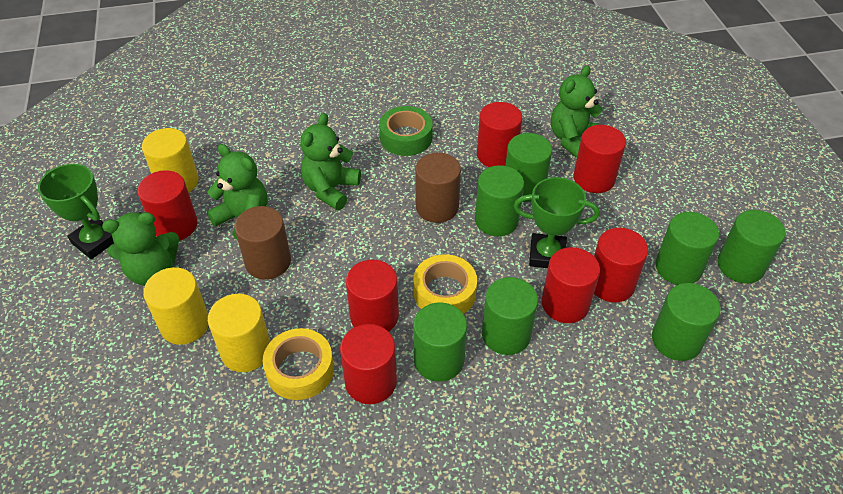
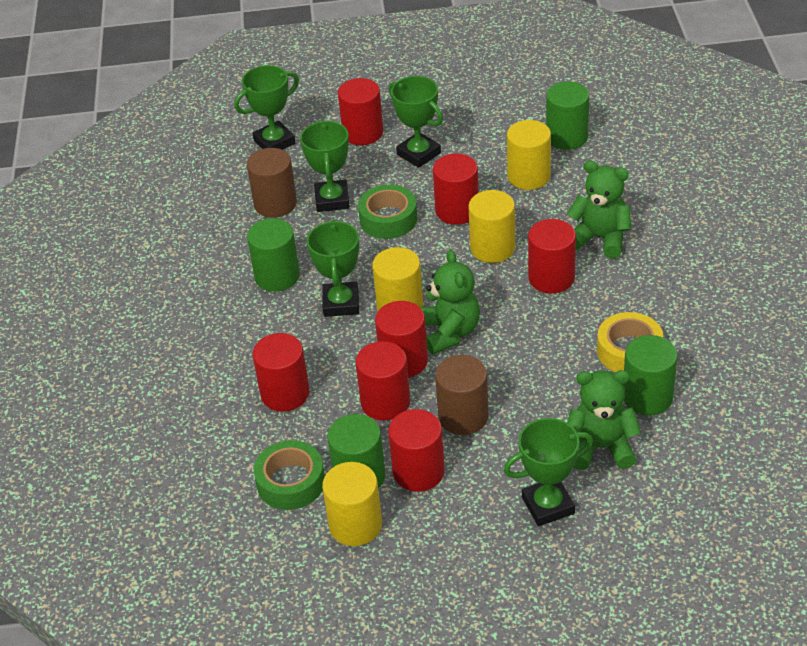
green cylinder: 7 -> 4
green tape: 1 -> 2
green teddy bear: 4 -> 3
green trophy: 2 -> 5
yellow cylinder: 3 -> 4
yellow tape: 2 -> 1

